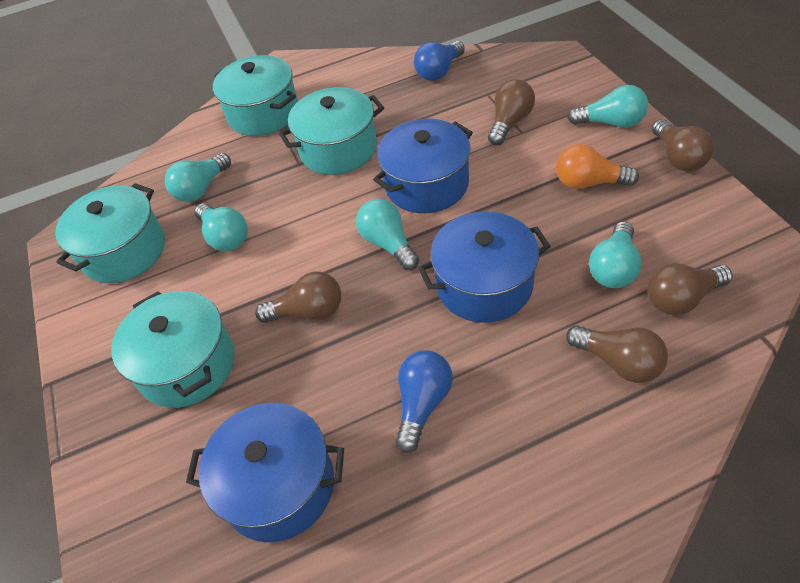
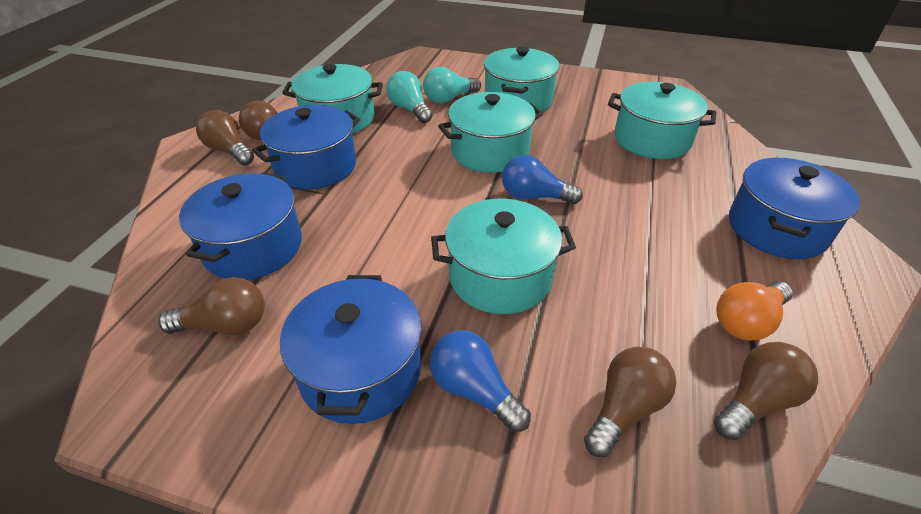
blue pot: 3 -> 4
turquoise light bulb: 5 -> 2
turquoise pot: 4 -> 5

